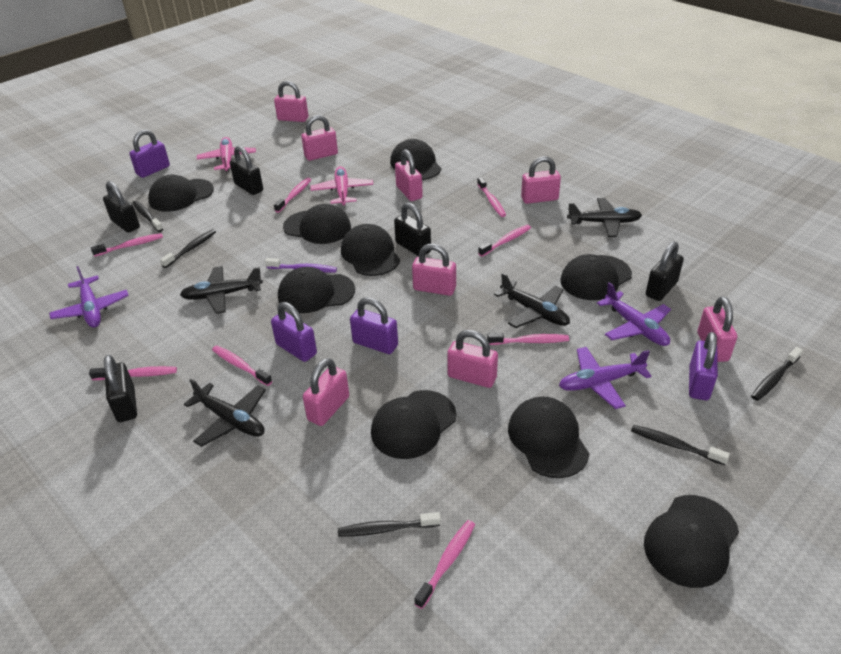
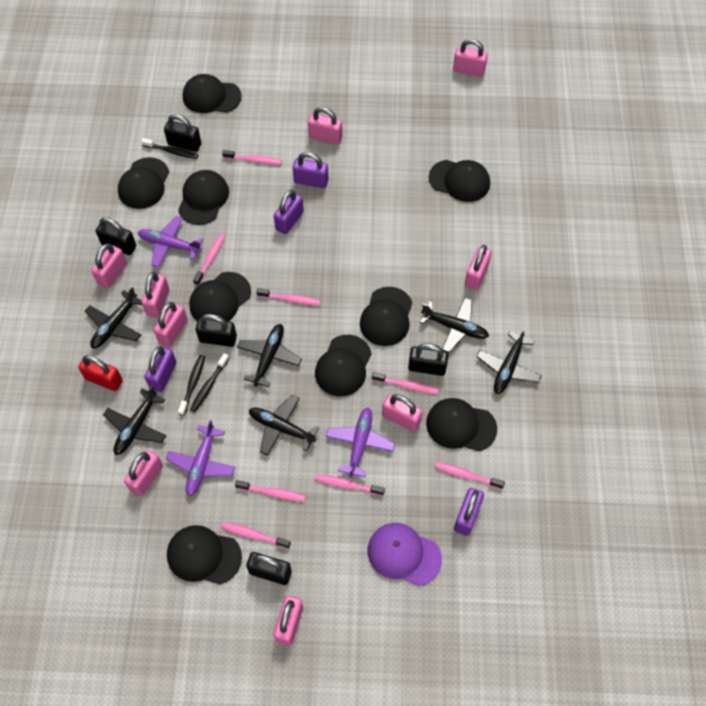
black plane: 4 -> 6
black toothbrush: 5 -> 3
pink padlock: 8 -> 9
pink plane: 2 -> 0
purple cap: 0 -> 1
purple toothbrush: 1 -> 0
red padlock: 0 -> 1

